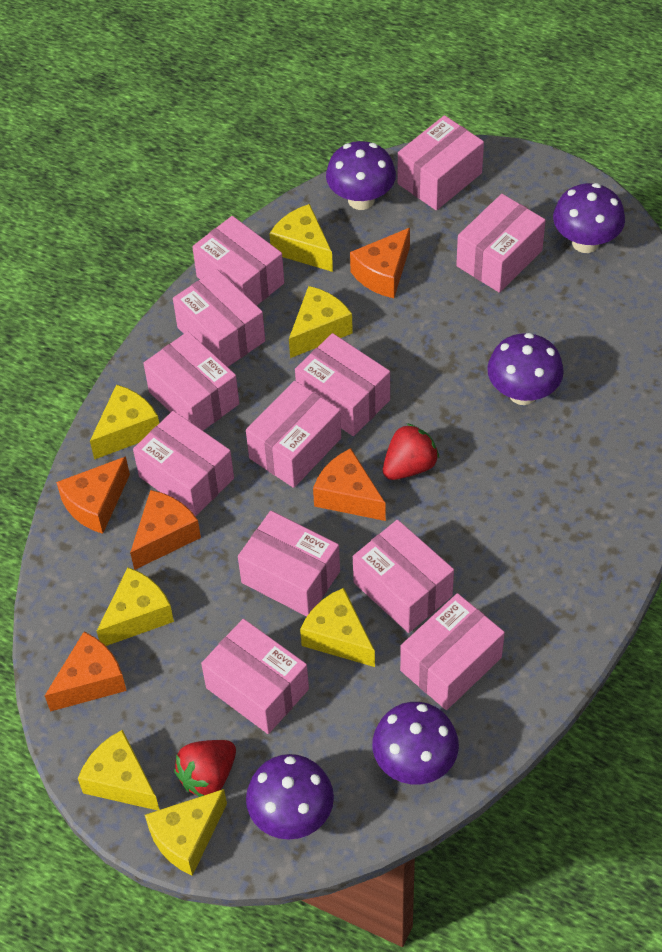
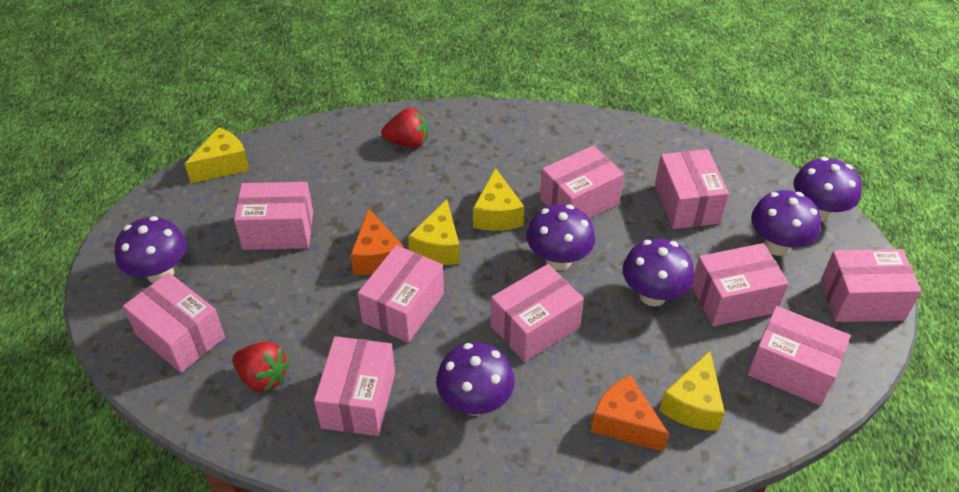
orange cheese: 5 -> 2
pink box: 12 -> 10
purple mushroom: 5 -> 6
yellow cheese: 7 -> 4

